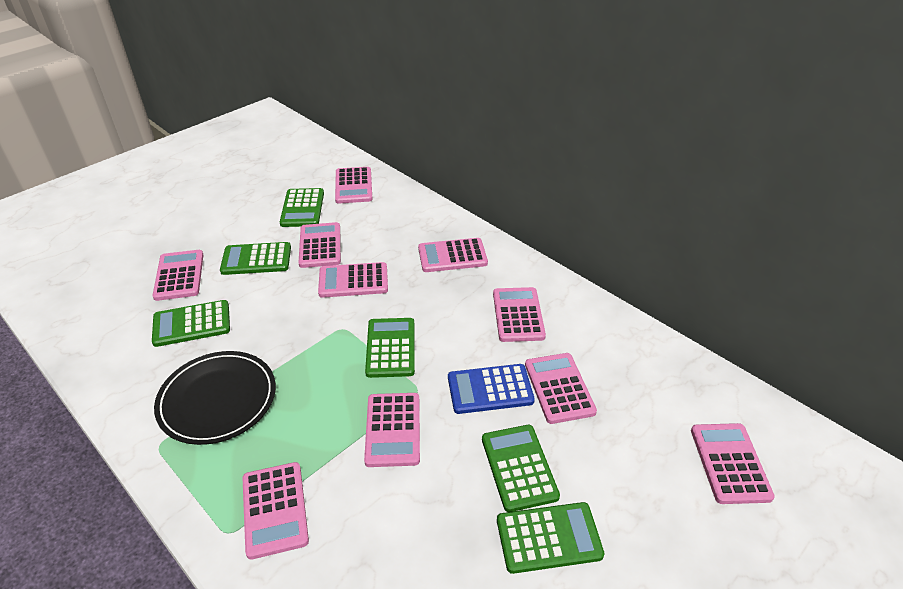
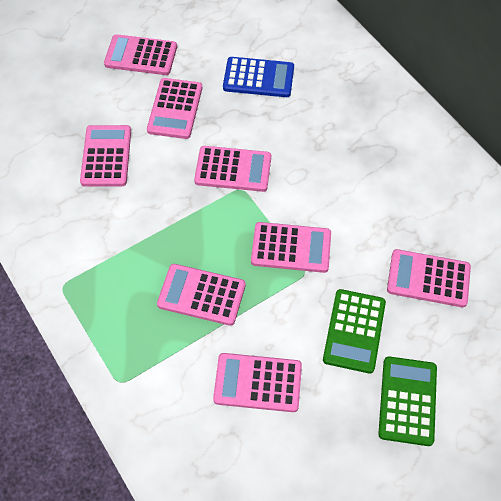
black plate: 1 -> 0
green calculator: 6 -> 2
pink calculator: 10 -> 8

